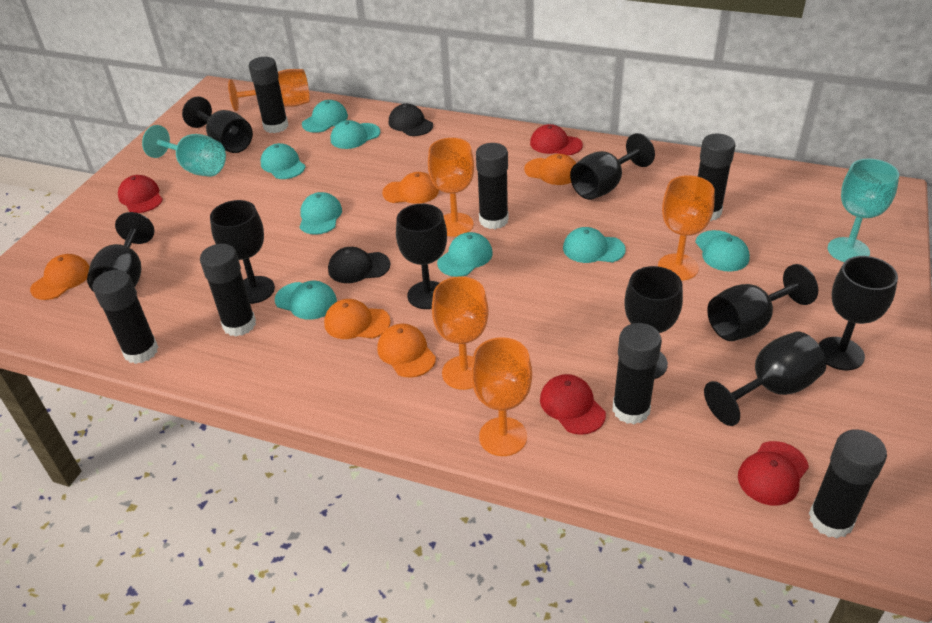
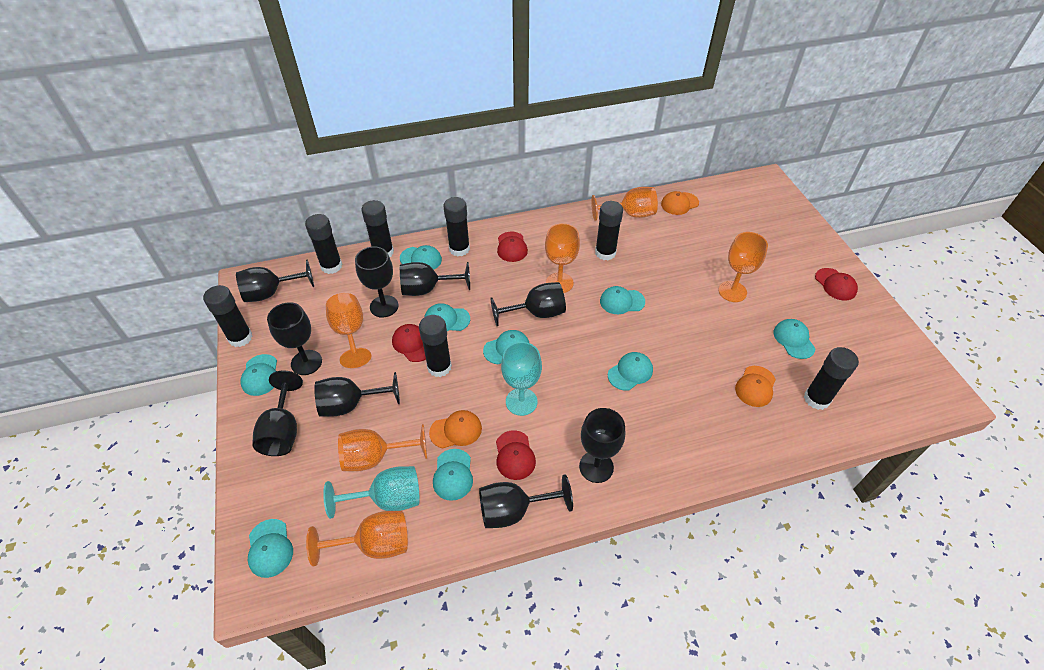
black cap: 2 -> 0
orange cap: 5 -> 3
orange goblet: 5 -> 6
turquoise cap: 8 -> 9

